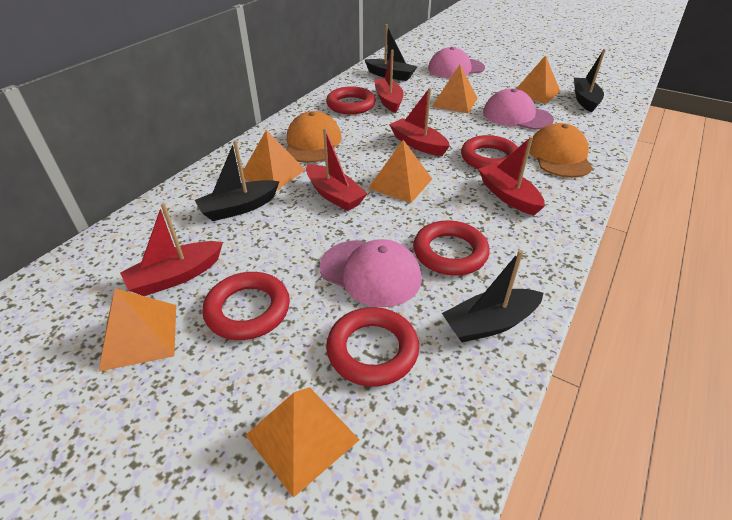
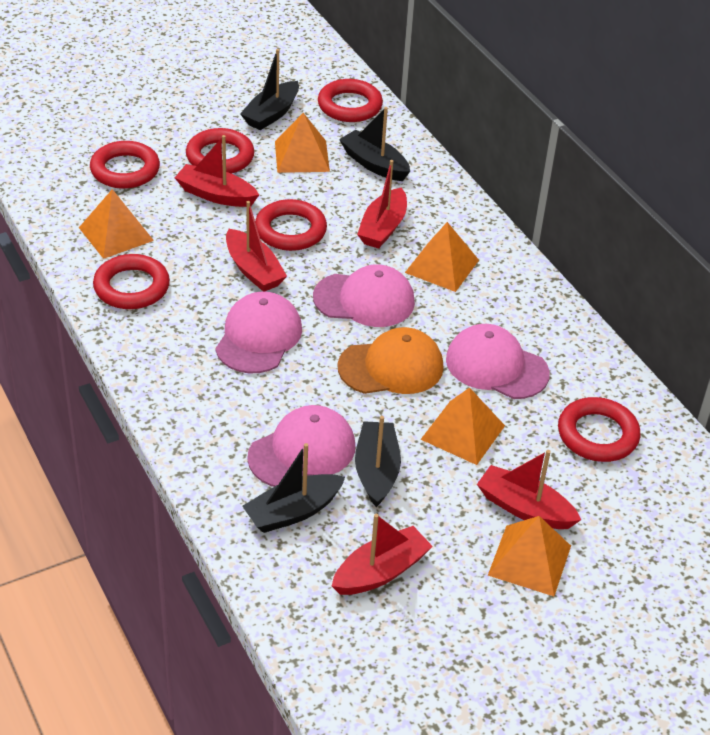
orange cap: 2 -> 1
orange pyramid: 6 -> 5
pink cap: 3 -> 4
red ring: 5 -> 6

